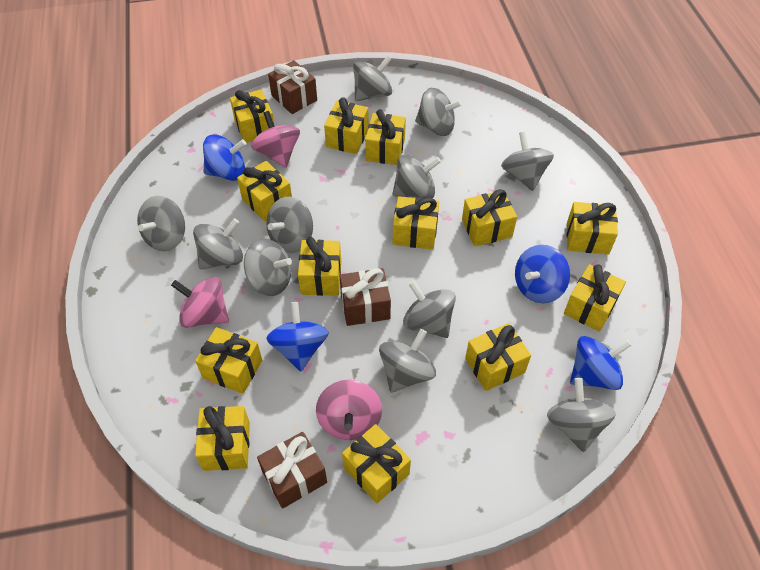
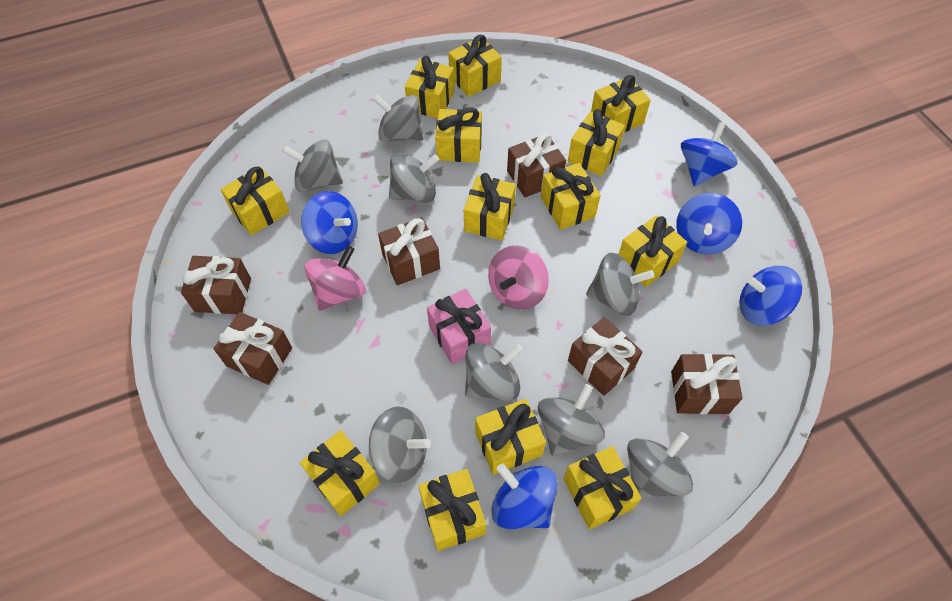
blue spinning top: 4 -> 5
brown gift: 3 -> 6
grey spinning top: 11 -> 8
pink gift: 0 -> 1
pink spinning top: 3 -> 2

